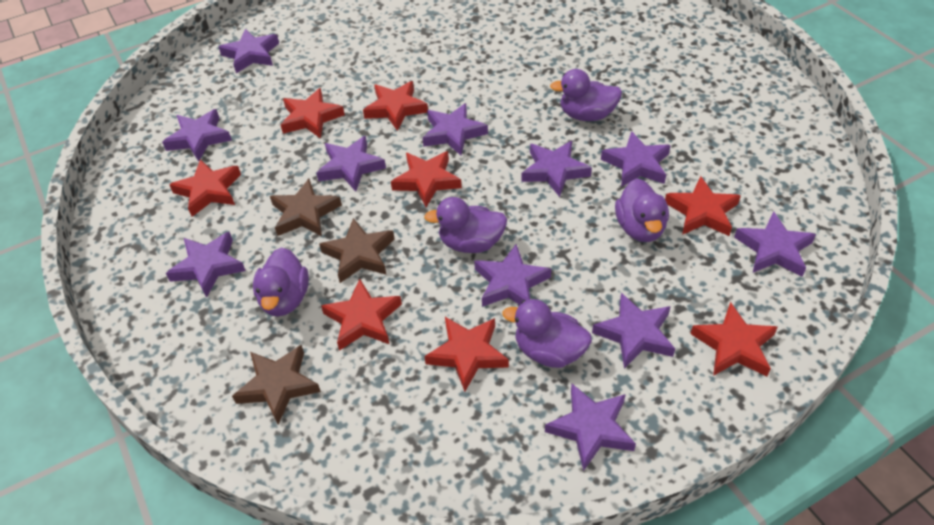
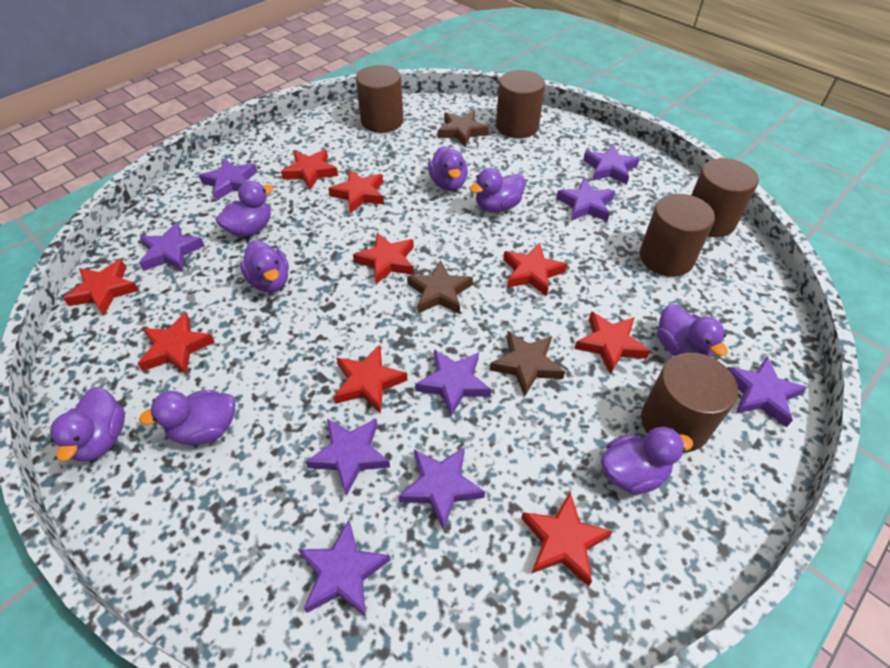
brown cylinder: 0 -> 5
purple duck: 5 -> 8
purple star: 11 -> 9
red star: 8 -> 9

